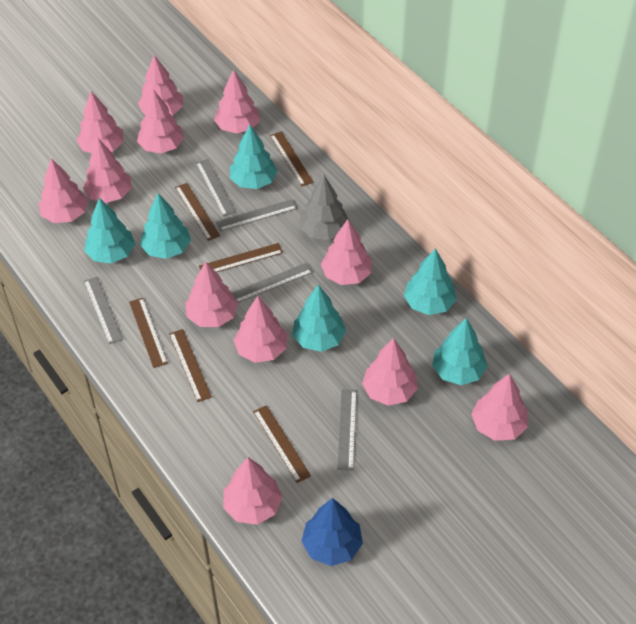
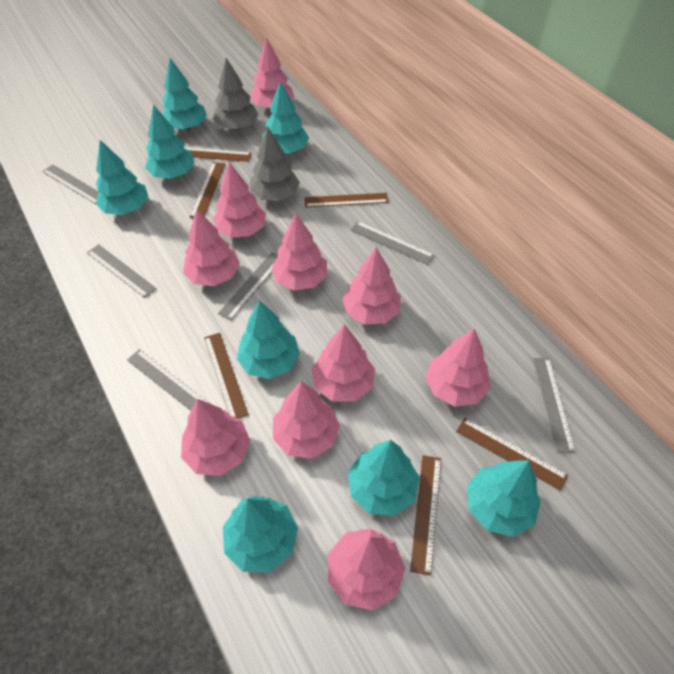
blue tree: 1 -> 0
grey ruler: 5 -> 6
grey tree: 1 -> 2
pink tree: 12 -> 10
turquoise tree: 6 -> 8

